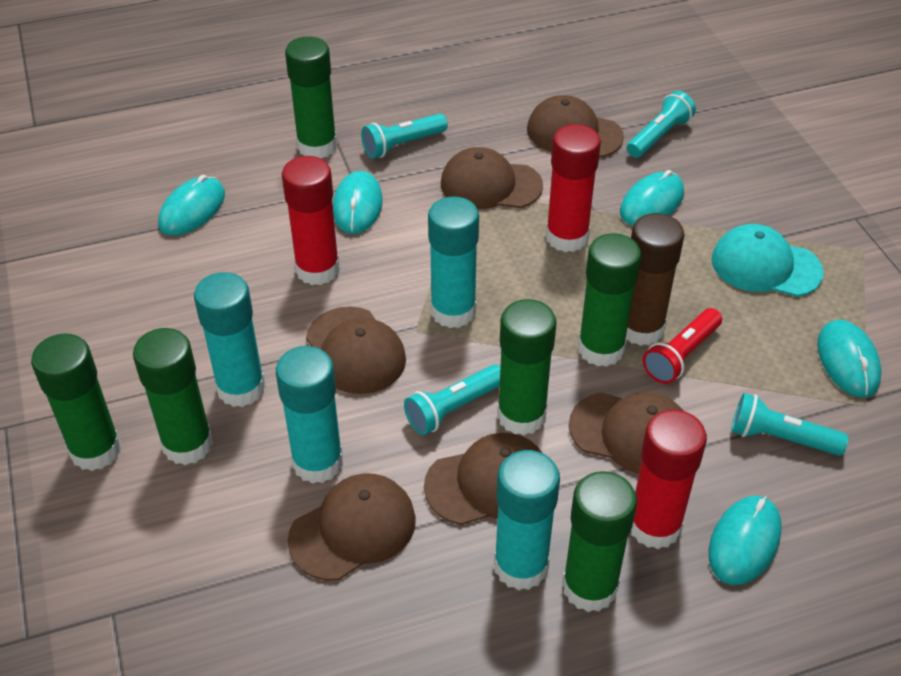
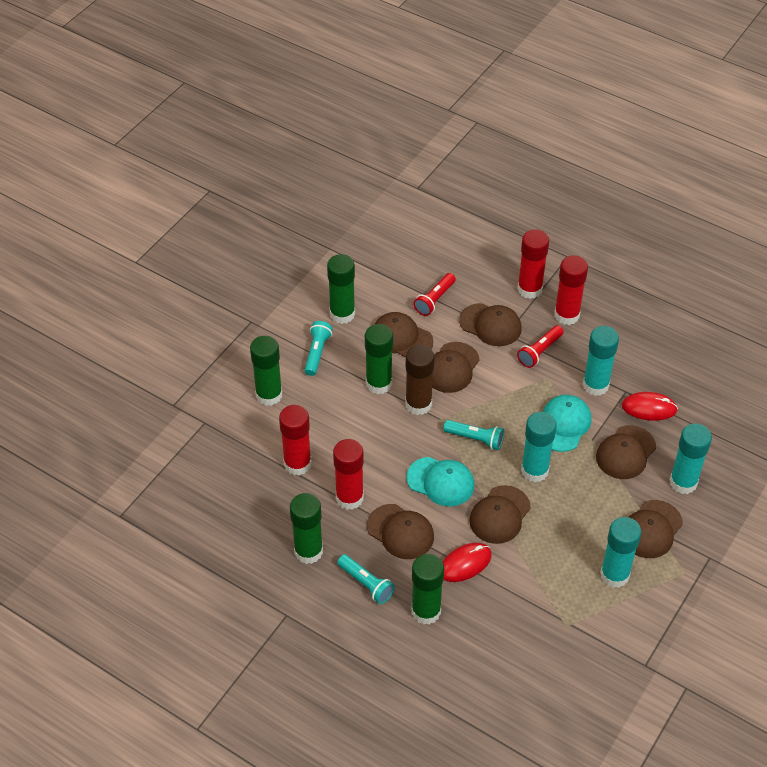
brown cap: 6 -> 7
green glue stick: 6 -> 5
red flashlight: 1 -> 2
red glue stick: 3 -> 4
red mouse: 0 -> 2
turquoise cap: 1 -> 2
turquoise flashlight: 4 -> 3
turquoise mouse: 5 -> 0

